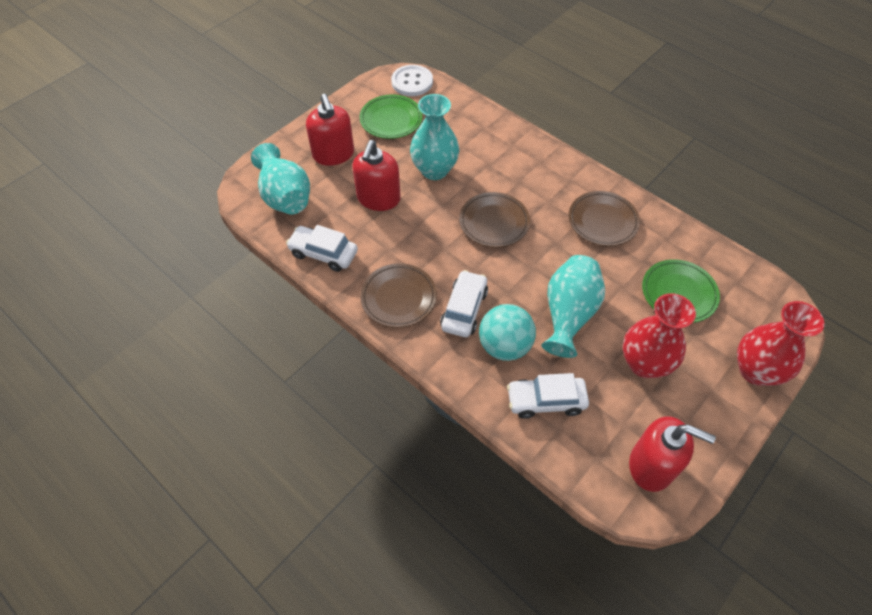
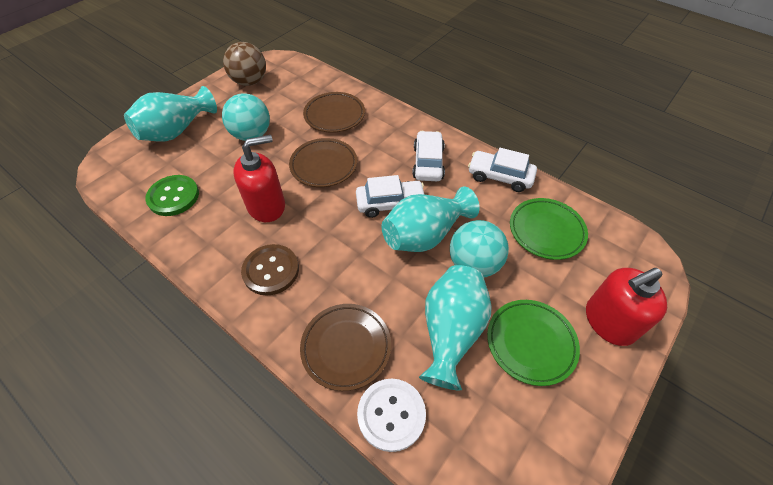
brown ball: 0 -> 1
brown button: 0 -> 1
green button: 0 -> 1
red soap dispenser: 3 -> 2
red vase: 2 -> 0
turquoise ball: 1 -> 2

